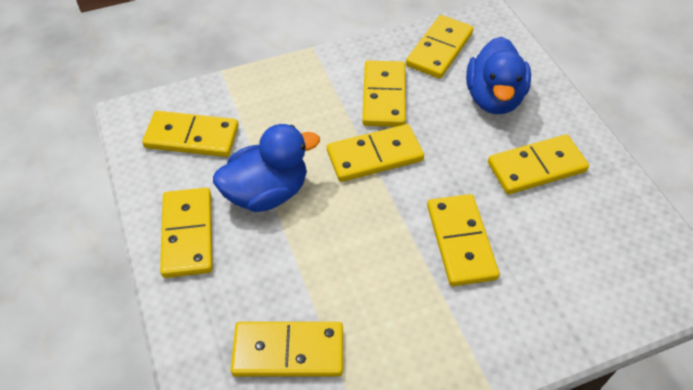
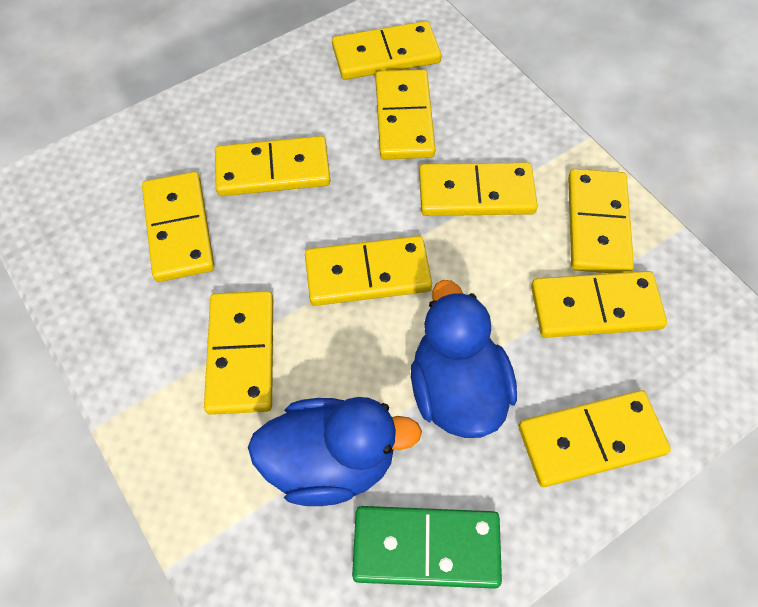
green domino: 0 -> 1
yellow domino: 8 -> 10

